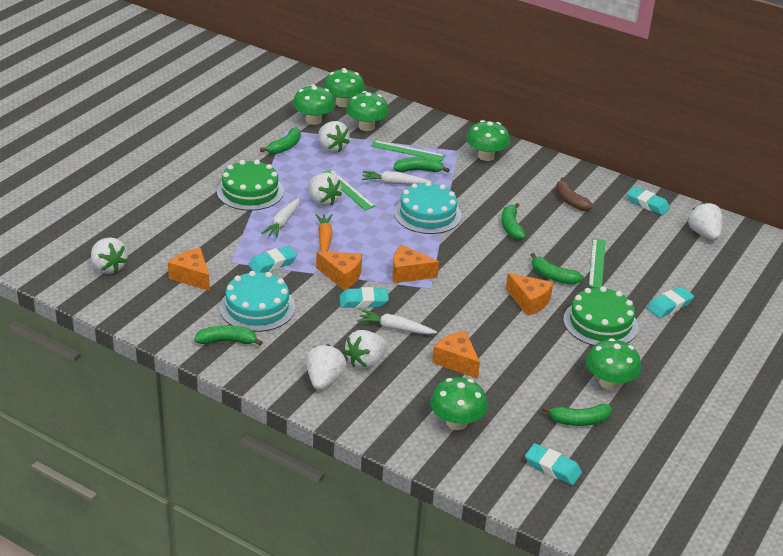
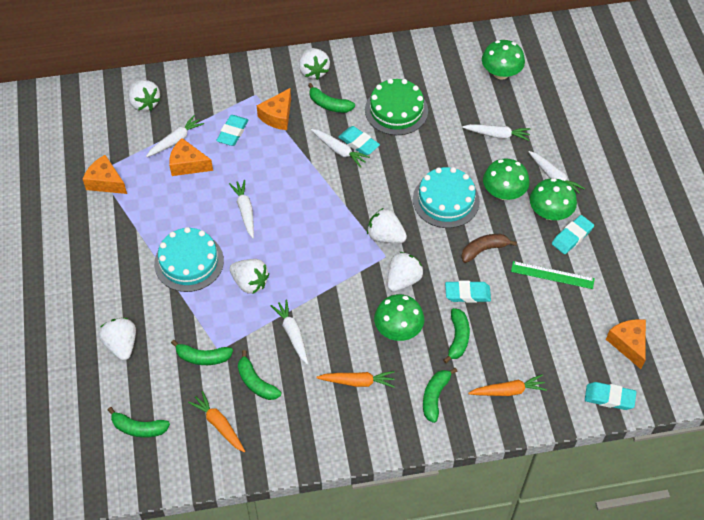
green cake: 2 -> 1
green mushroom: 6 -> 4
green ruler: 3 -> 1
orange carrot: 1 -> 3
orange cheese: 5 -> 4
white carrot: 3 -> 6

